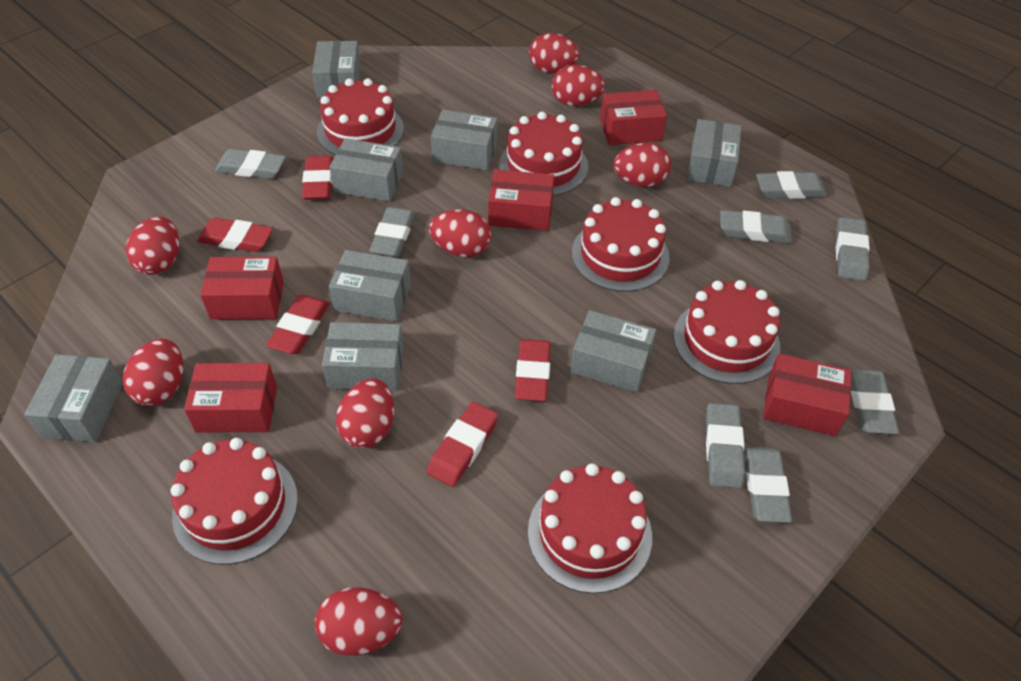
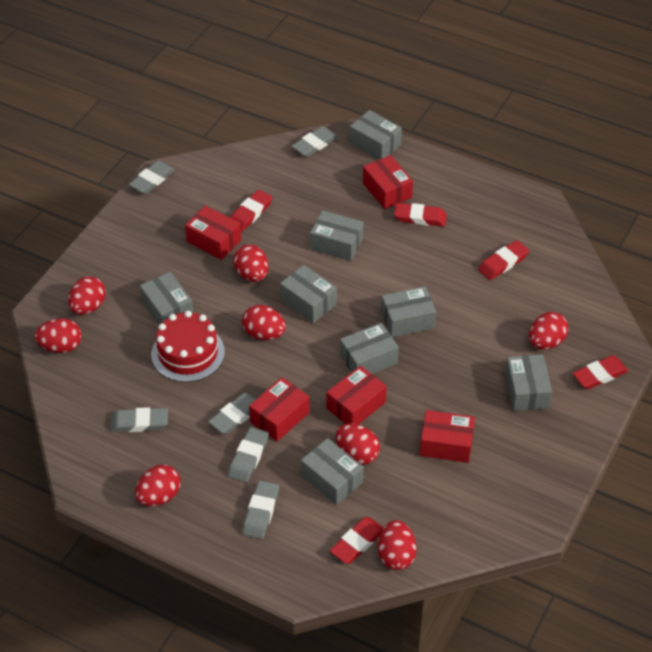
grey eraser: 8 -> 6
red cake: 6 -> 1

